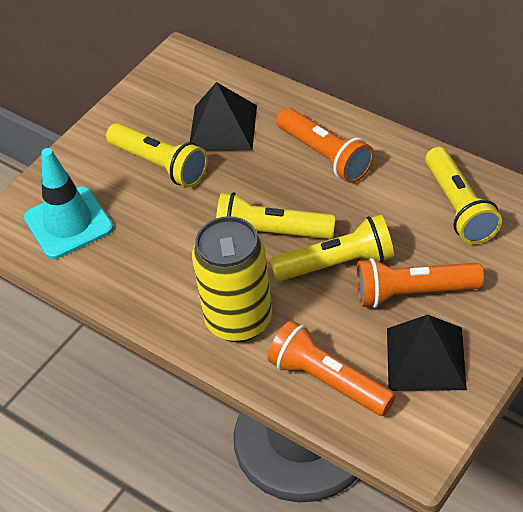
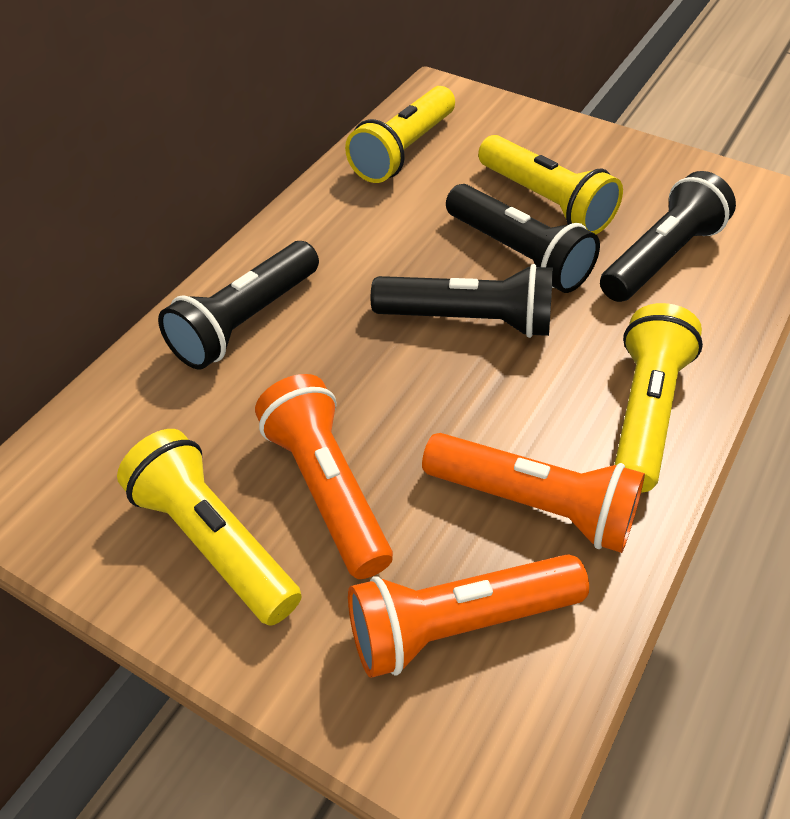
black flashlight: 0 -> 4
black pyramid: 2 -> 0
turquoise traffic cone: 1 -> 0
yellow can: 1 -> 0

